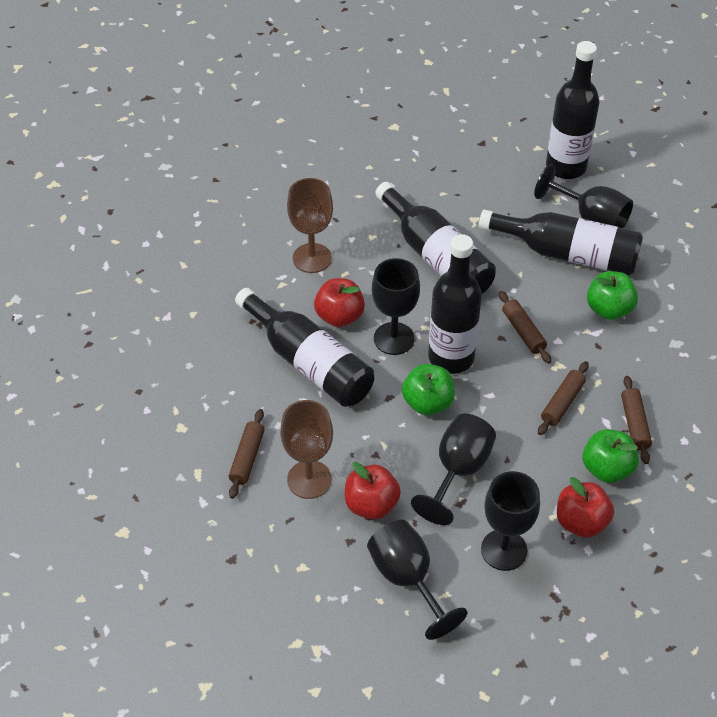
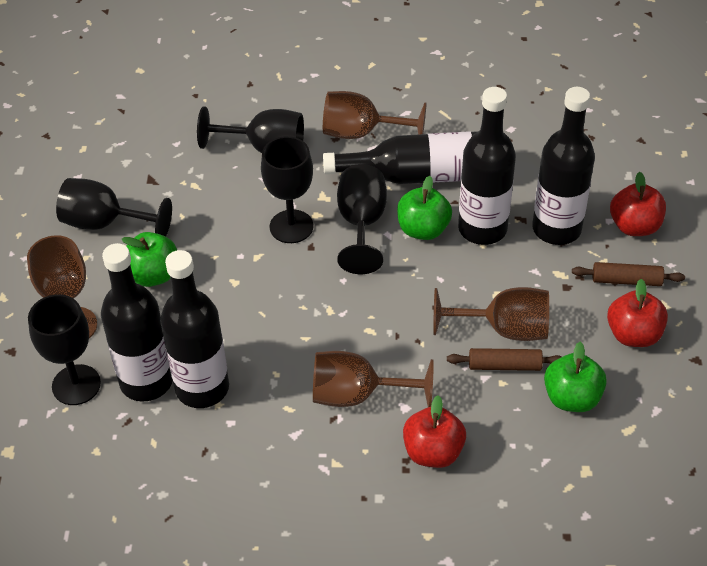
brown goblet: 2 -> 4
brown rolling pin: 4 -> 2

